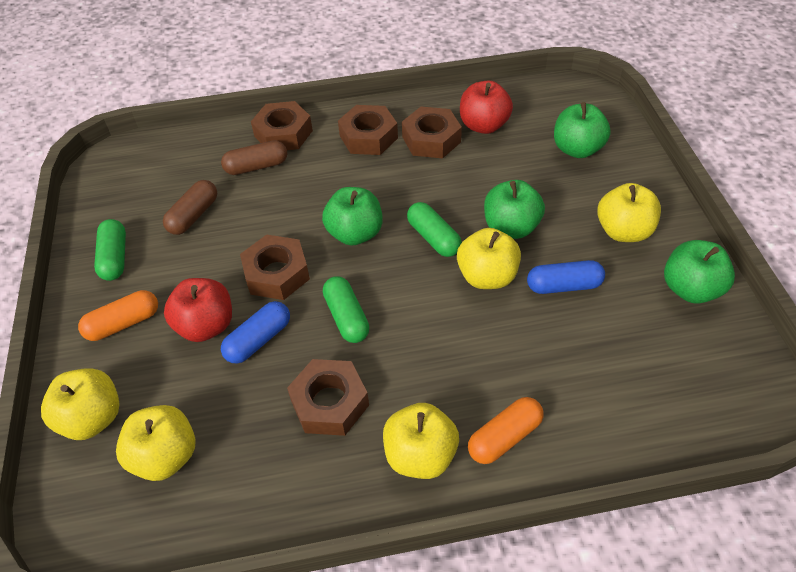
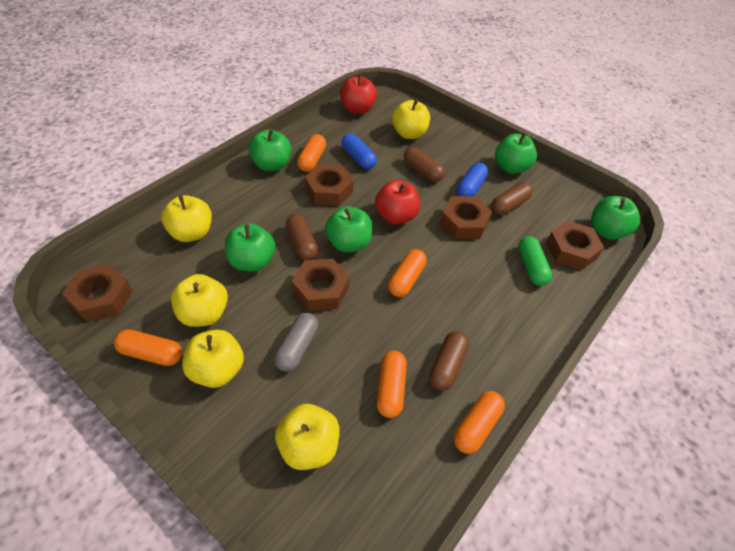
brown capsule: 2 -> 4
green apple: 4 -> 5
green capsule: 3 -> 1
grey capsule: 0 -> 1
orange capsule: 2 -> 5

